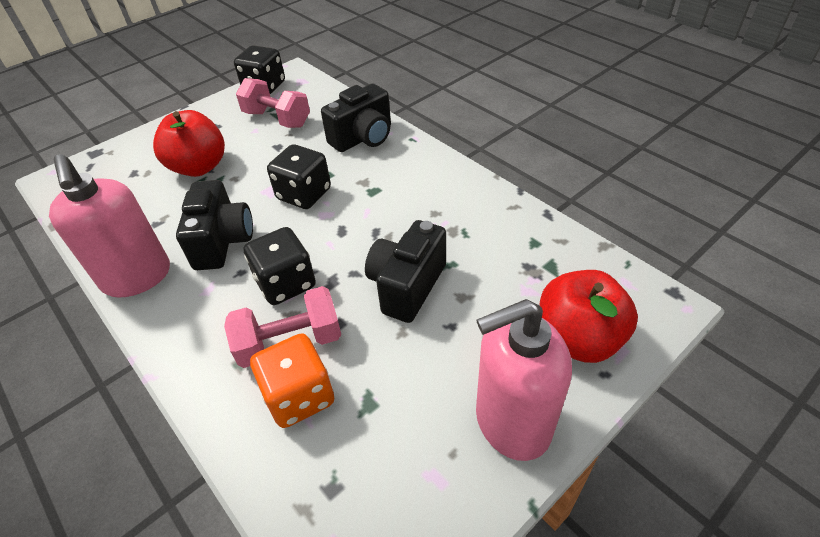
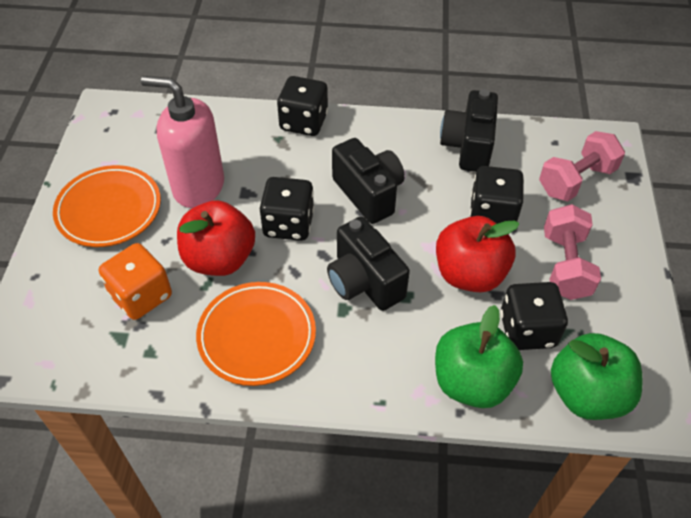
black dice: 3 -> 4
green apple: 0 -> 2
orange plate: 0 -> 2
pink soap dispenser: 2 -> 1

